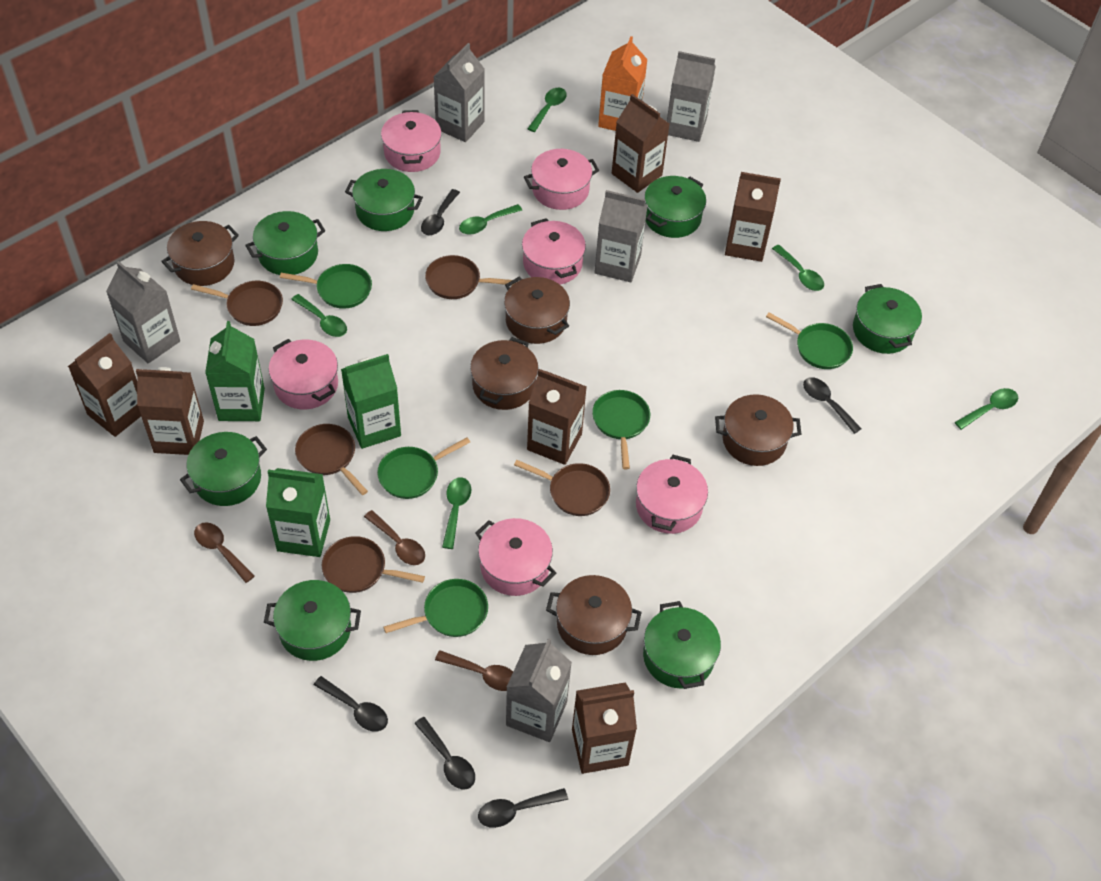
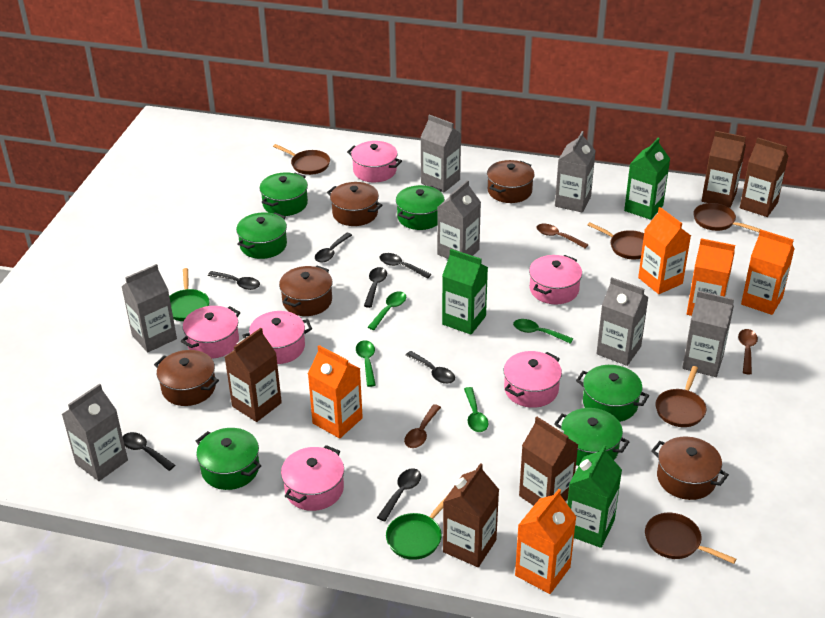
black spoon: 5 -> 7
brown carton: 6 -> 5
green pan: 5 -> 2
green pot: 7 -> 6
green spoon: 6 -> 4
grey carton: 5 -> 7
orange carton: 1 -> 5

